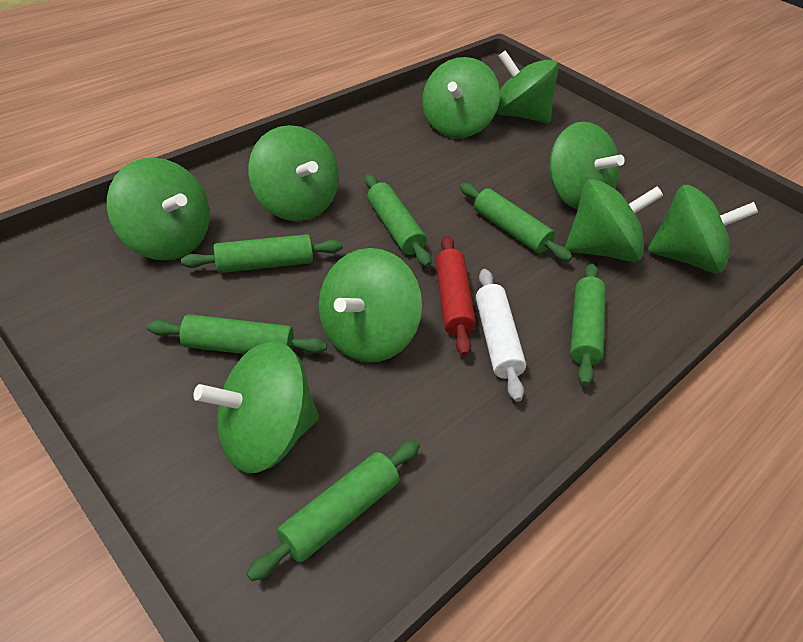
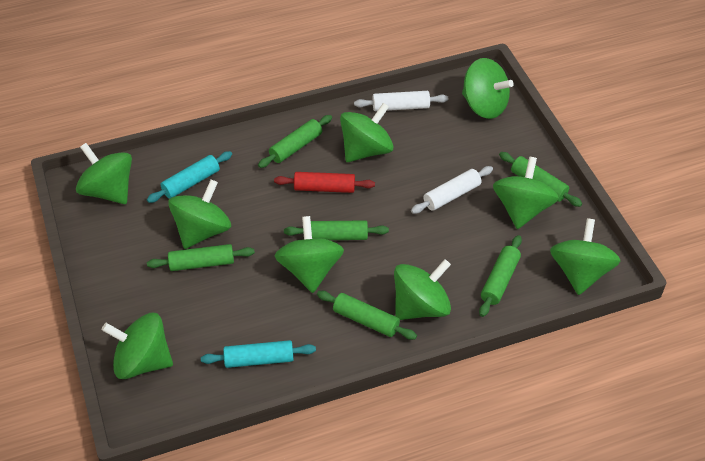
turquoise rolling pin: 0 -> 2
white rolling pin: 1 -> 2

